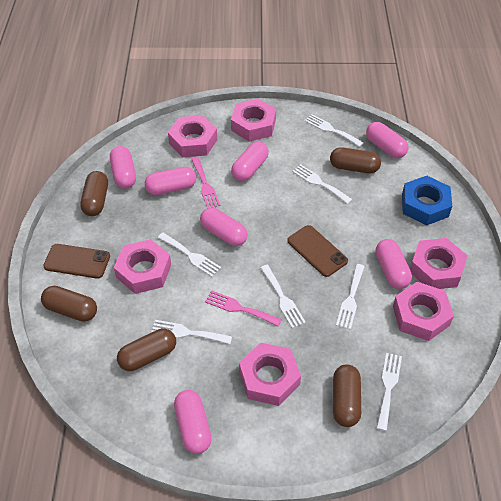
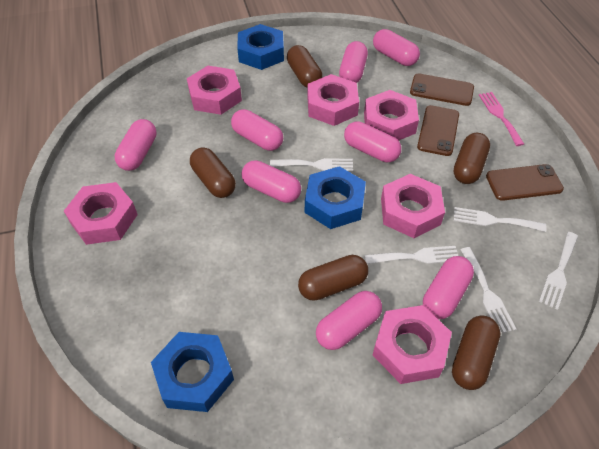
blue nut: 1 -> 3
brown phone: 2 -> 3
pink capsule: 7 -> 8
pink fork: 2 -> 1
white fork: 7 -> 5

